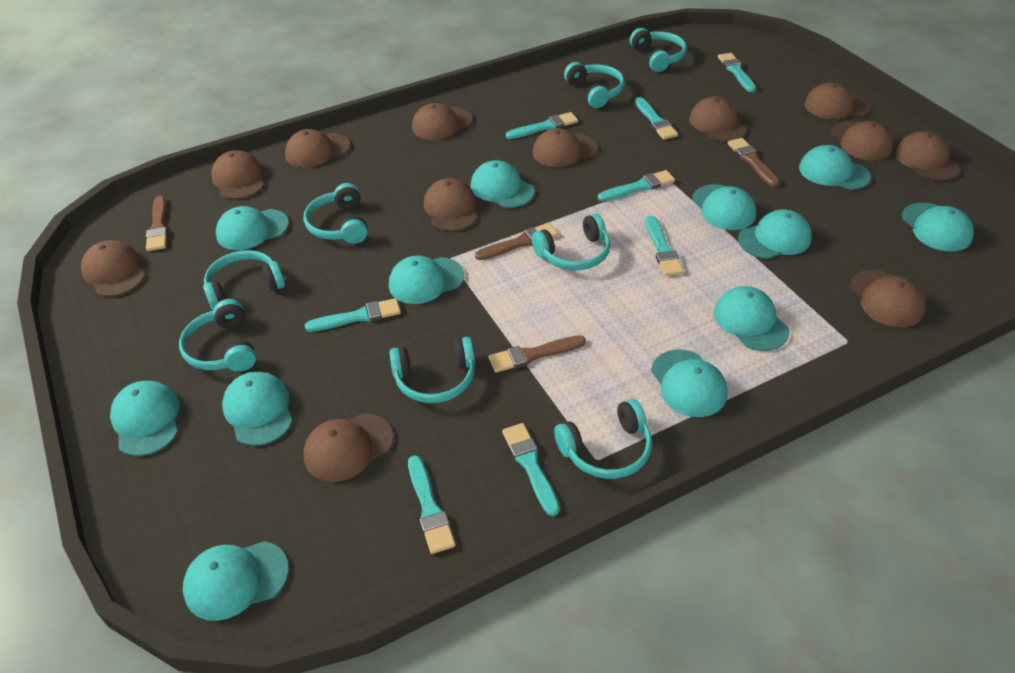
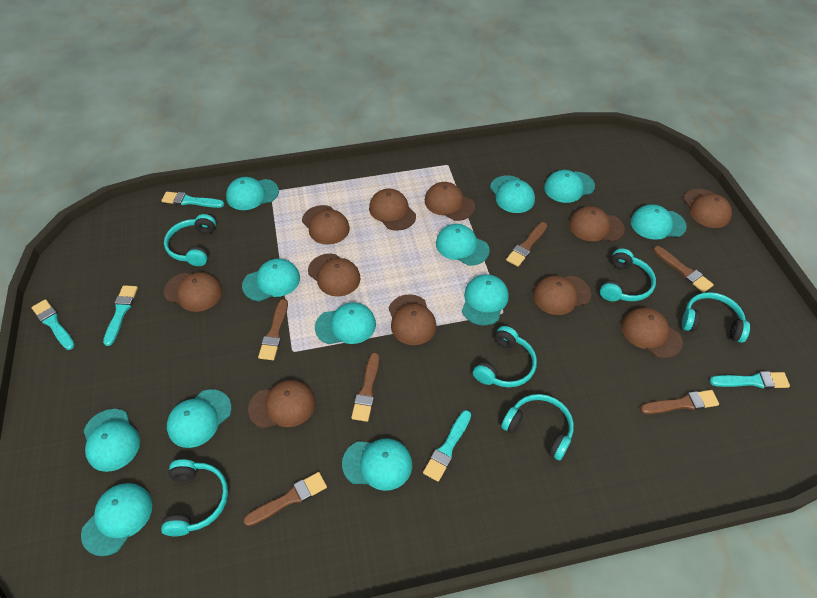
brown brush: 4 -> 6
brown cap: 12 -> 11
turquoise brush: 8 -> 5
turquoise headphones: 8 -> 6

